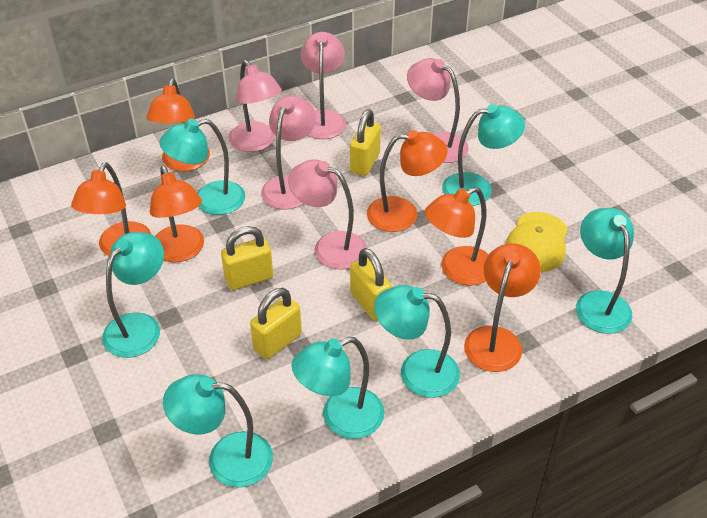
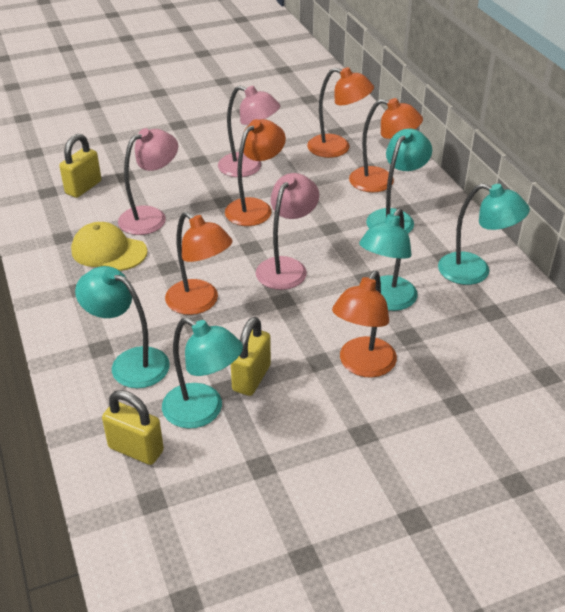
orange lamp: 6 -> 5
pink lamp: 5 -> 3
turquoise lamp: 7 -> 5
yellow padlock: 4 -> 3

